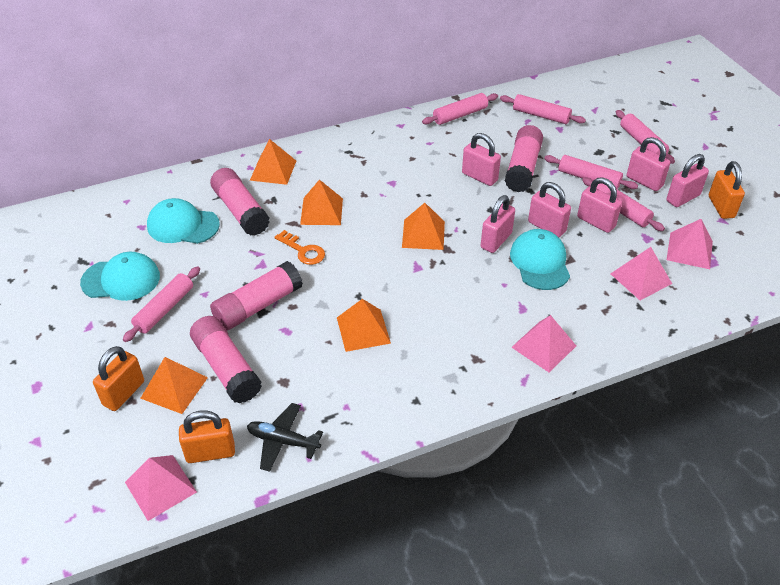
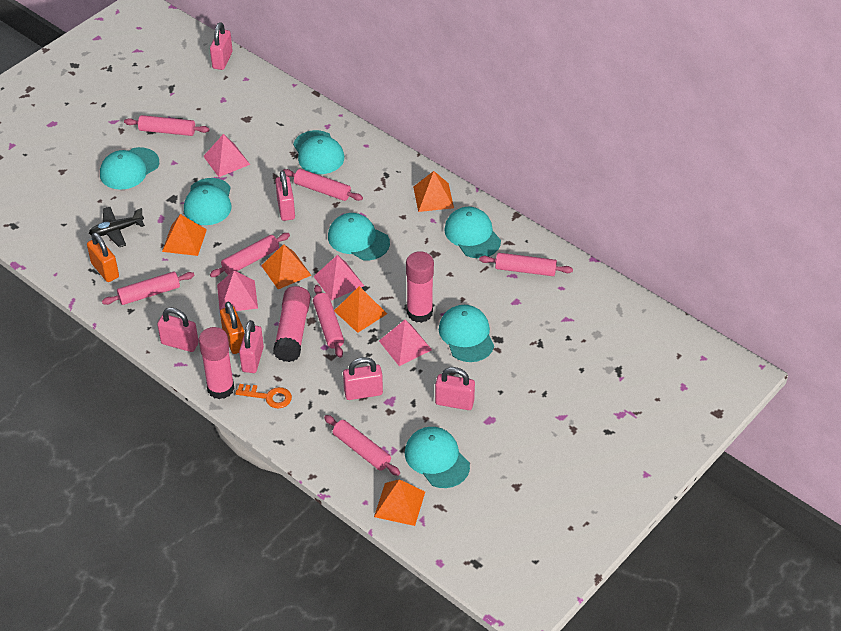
orange padlock: 3 -> 2
pink glue stick: 4 -> 3
pink rolling pin: 6 -> 7
turquoise cap: 3 -> 7

